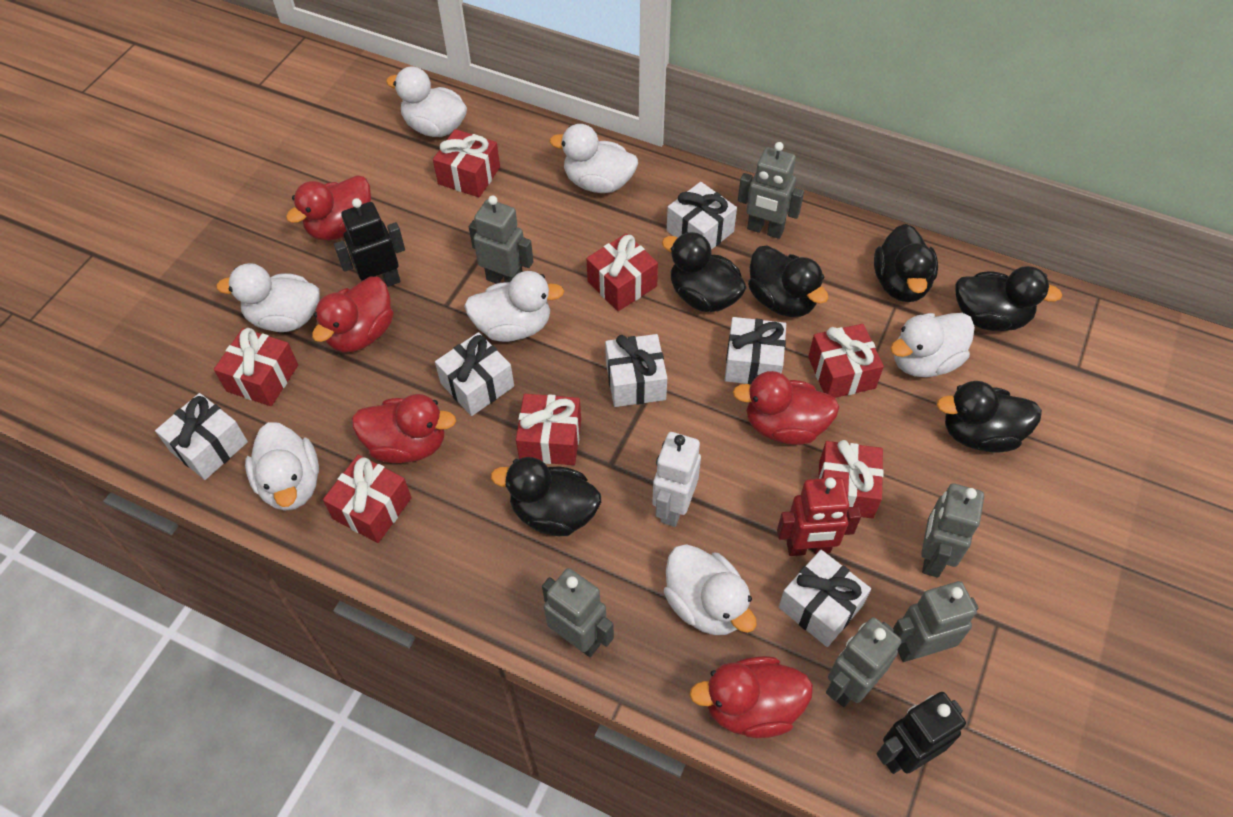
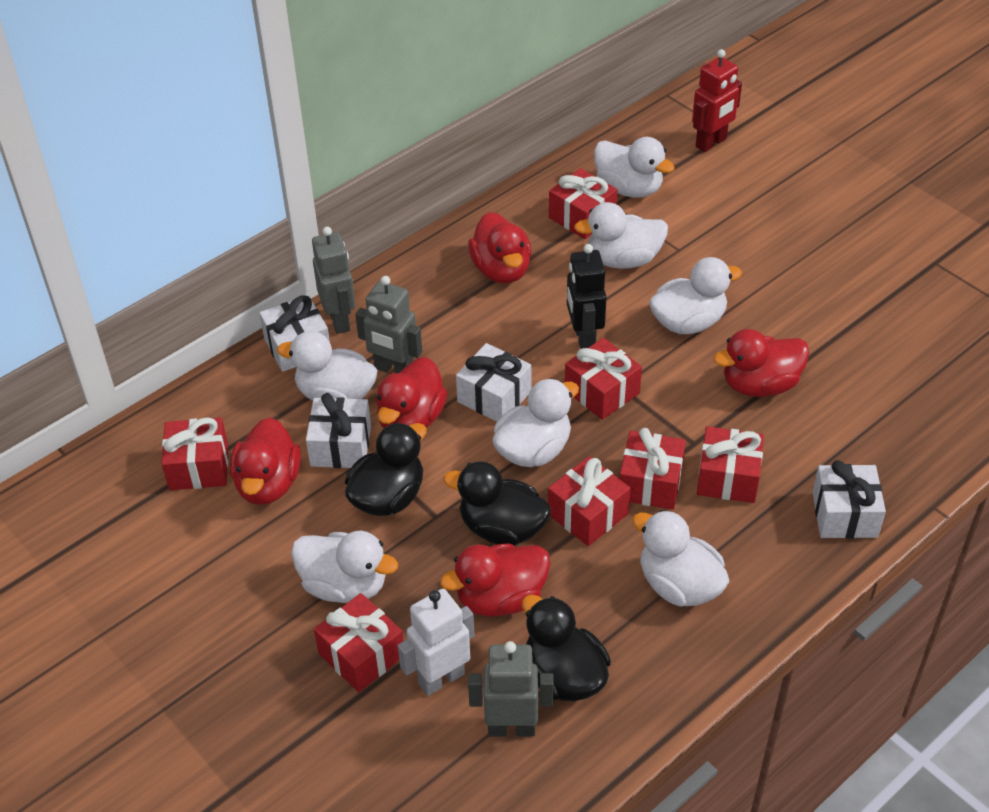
black duck: 6 -> 3
black robot: 2 -> 1
grey robot: 6 -> 3
white gift: 6 -> 4

